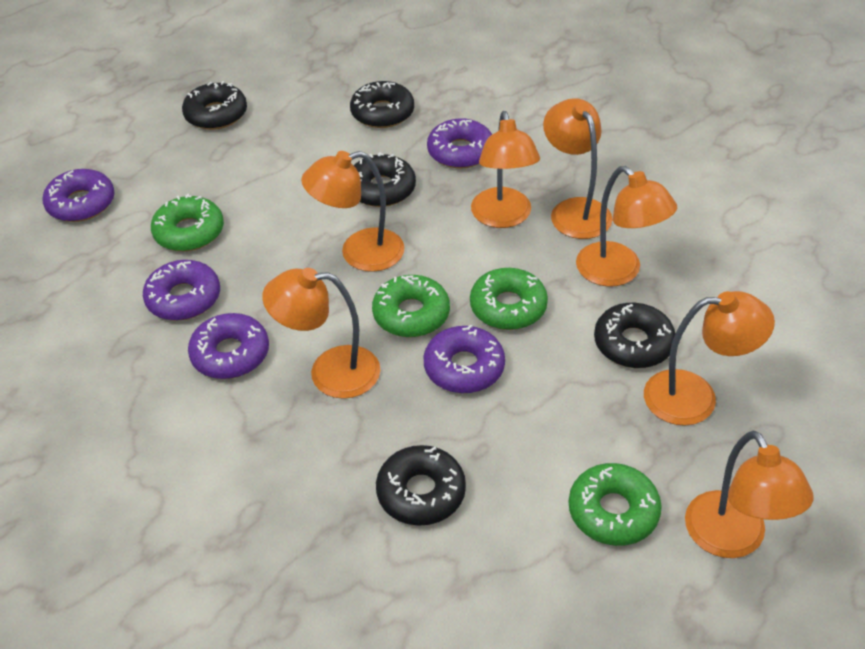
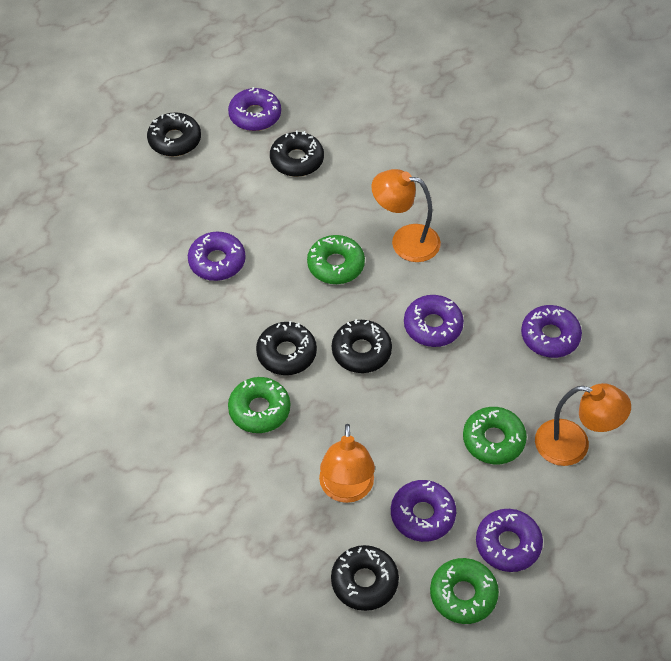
orange lamp: 7 -> 3
purple donut: 5 -> 6

